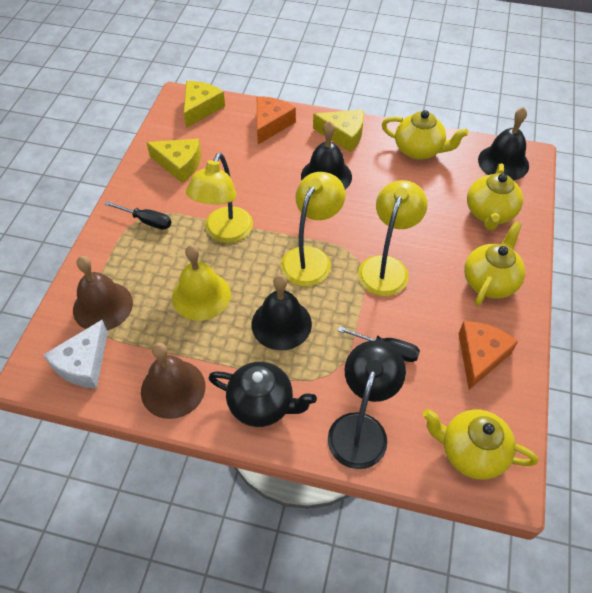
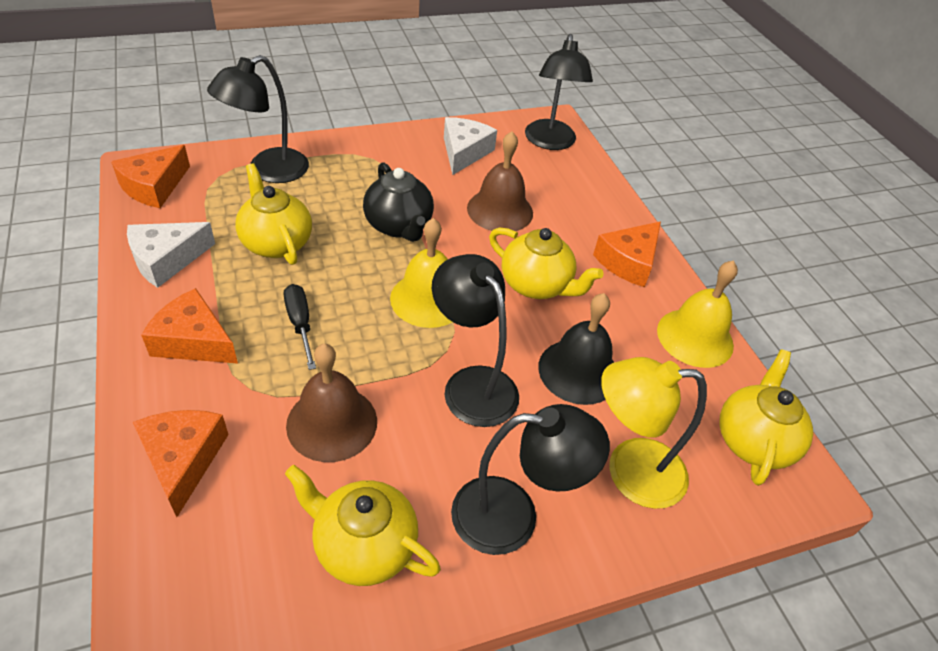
black bell: 3 -> 1
black lamp: 1 -> 4
black screwdriver: 2 -> 1
orange cheese: 2 -> 4
white cheese: 1 -> 2
yellow bell: 1 -> 2
yellow cheese: 3 -> 0
yellow lamp: 3 -> 1

